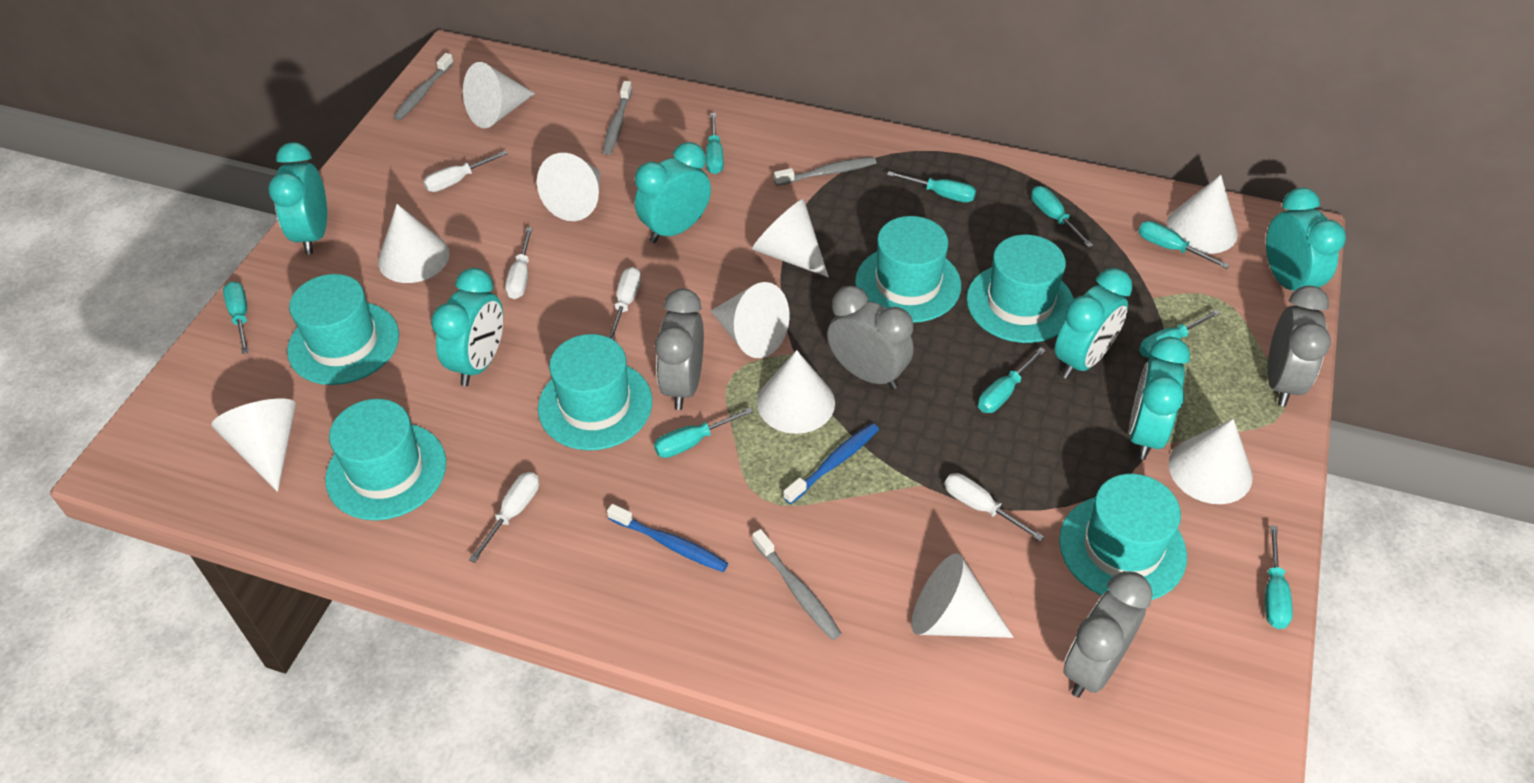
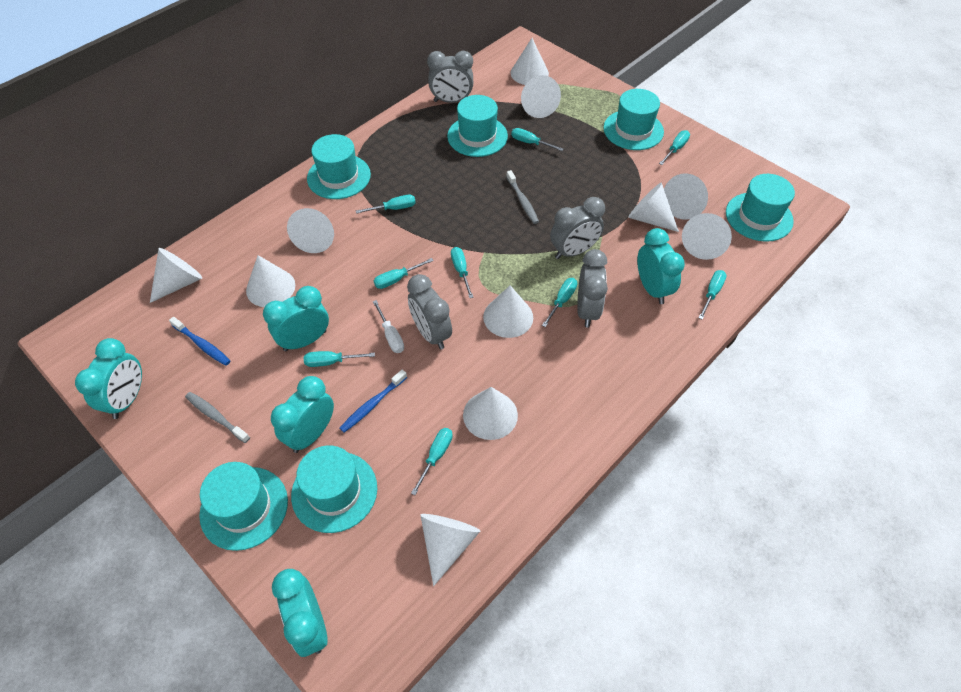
grey toothbrush: 4 -> 2
turquoise clock: 6 -> 5
white cone: 10 -> 11
white screwdriver: 5 -> 1

